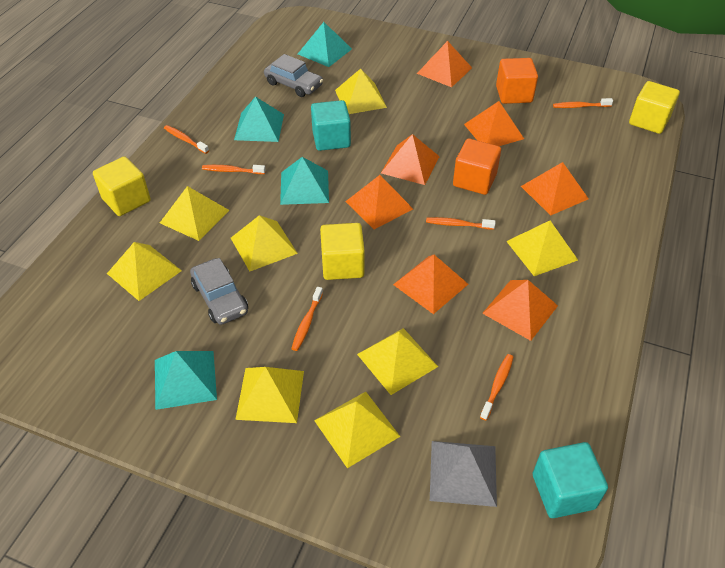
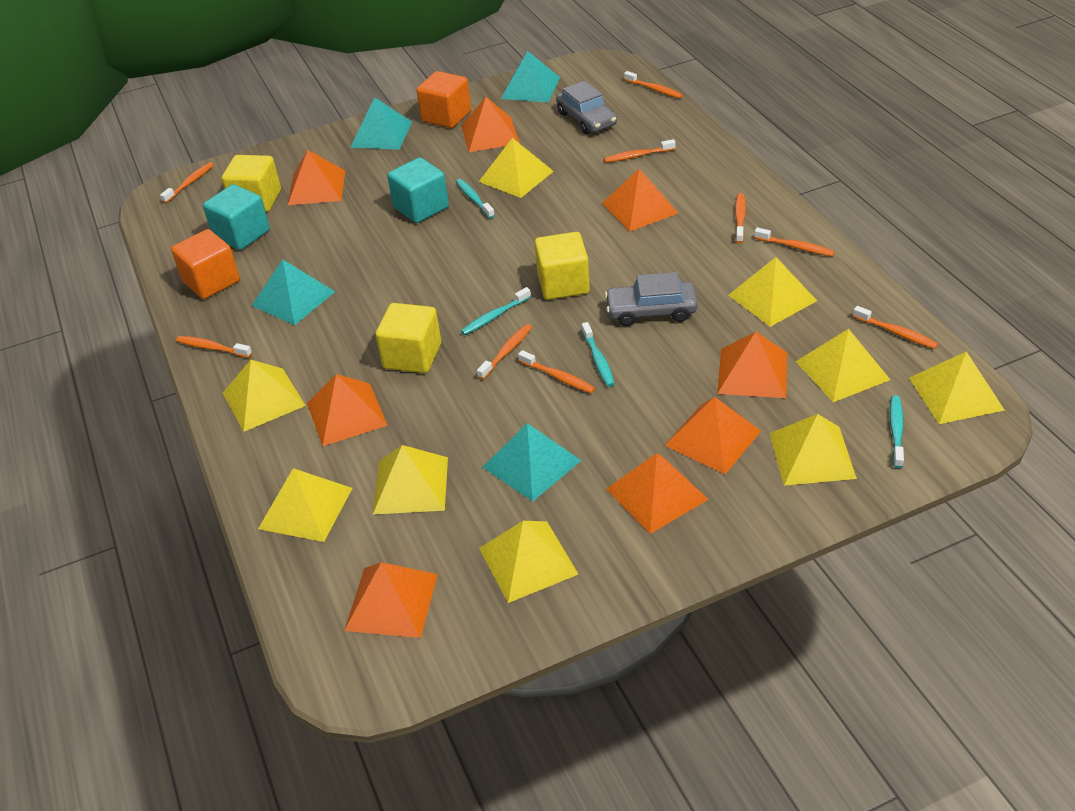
grey pyramid: 1 -> 0
orange pyramid: 7 -> 8
orange toothbrush: 6 -> 9
turquoise toothbrush: 0 -> 4
yellow pyramid: 8 -> 9

